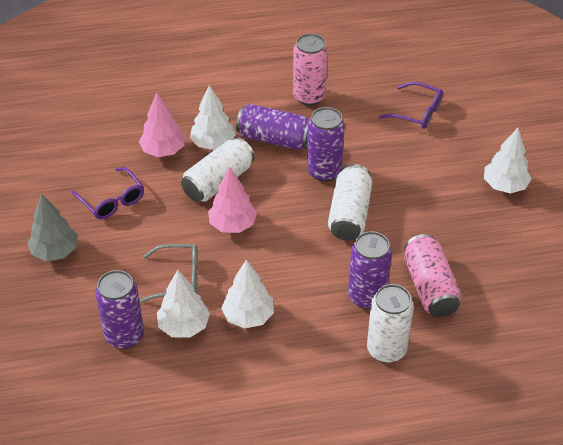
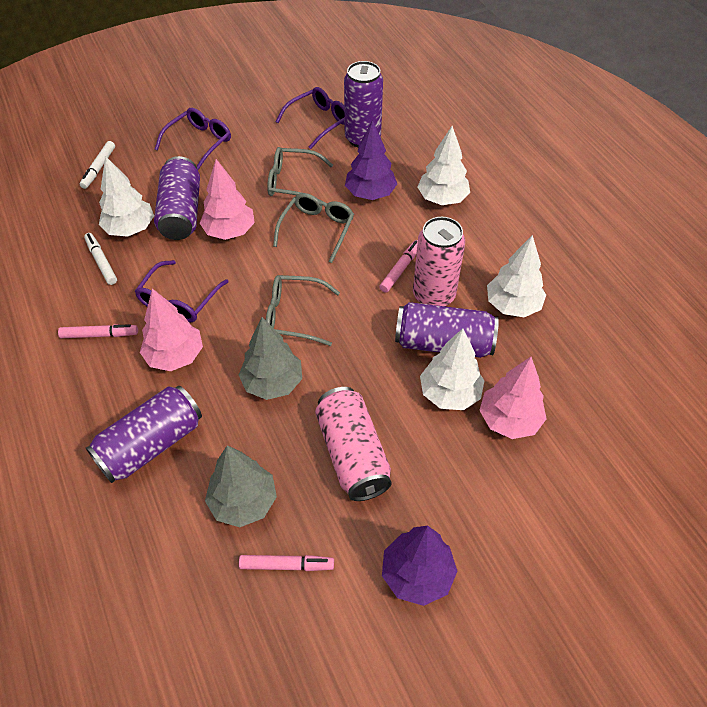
grey glasses: 1 -> 3
grey tree: 1 -> 2
pink marker: 0 -> 3
pink tree: 2 -> 3
purple glasses: 2 -> 3
purple tree: 0 -> 2
white can: 3 -> 0
white marker: 0 -> 2

